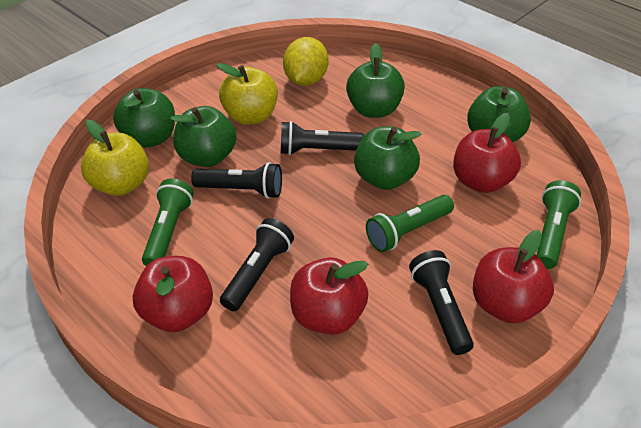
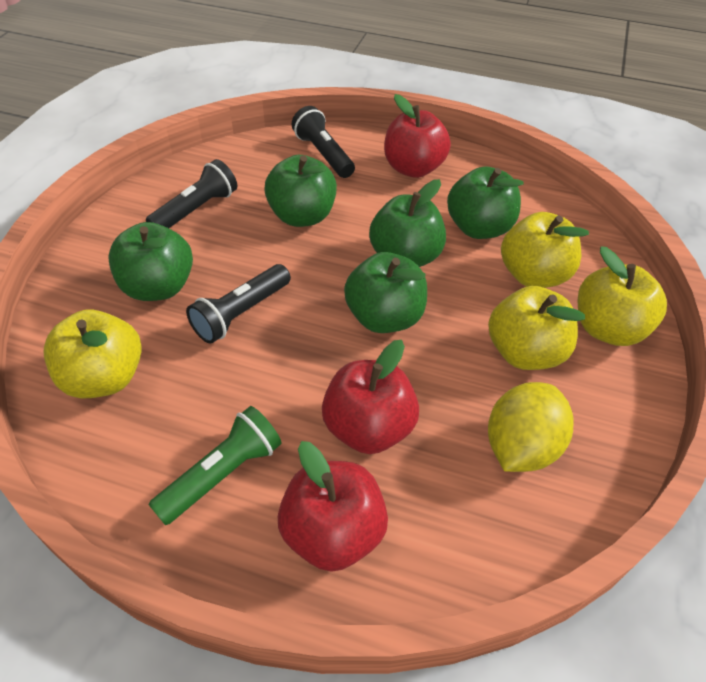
black flashlight: 4 -> 3
green flashlight: 3 -> 1
red apple: 4 -> 3
yellow apple: 2 -> 4

